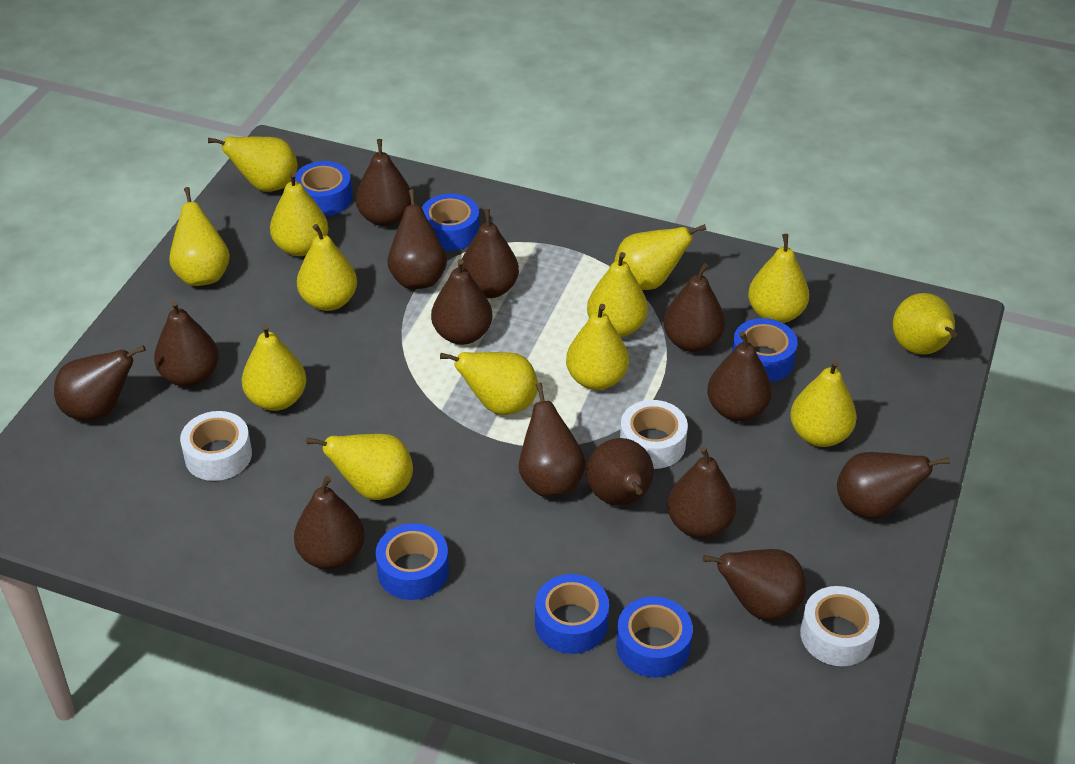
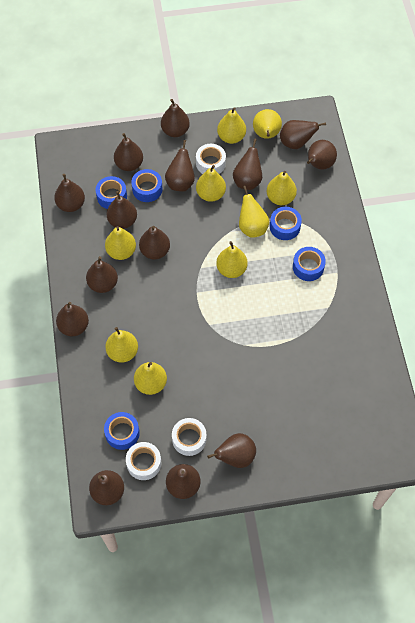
blue tape: 6 -> 5
yellow pear: 13 -> 9

